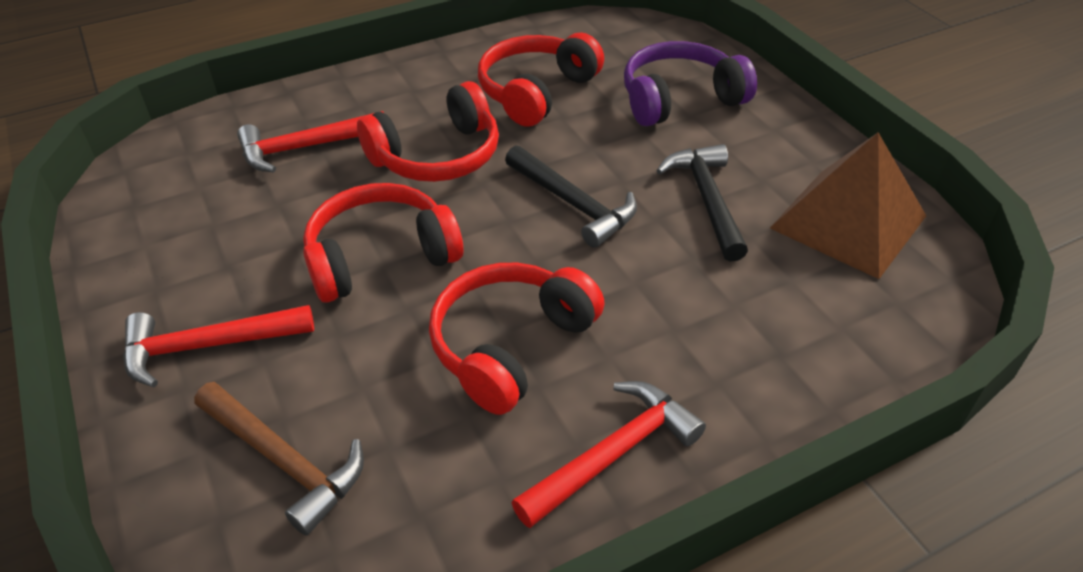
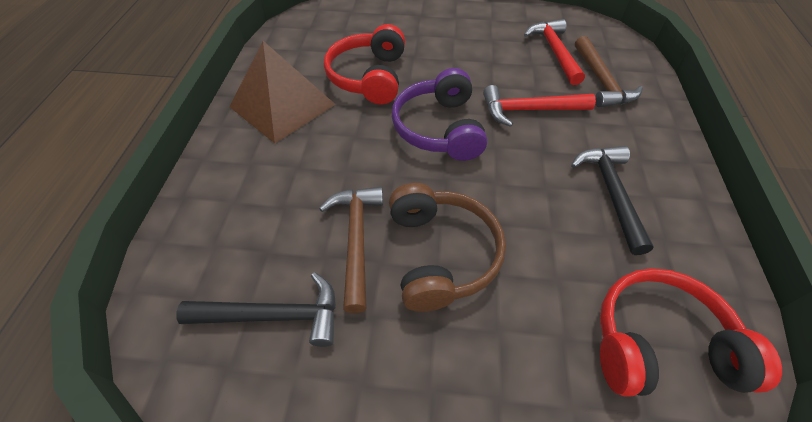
brown hammer: 1 -> 2
brown headphones: 0 -> 1
red hammer: 3 -> 2
red headphones: 4 -> 2

